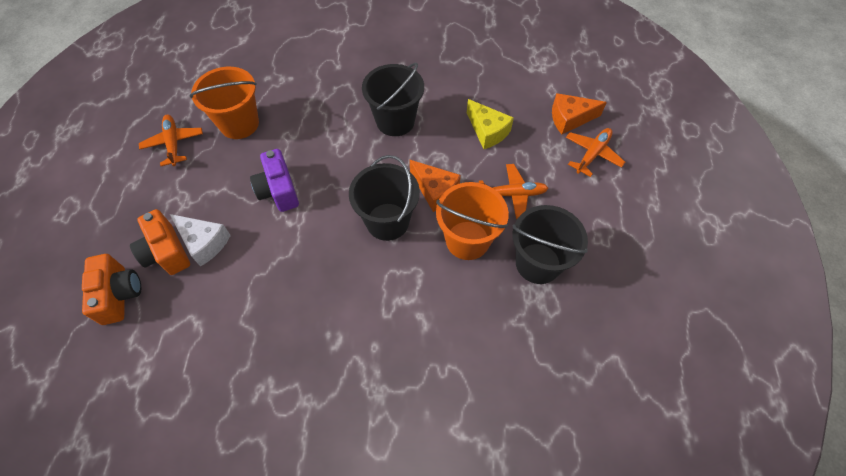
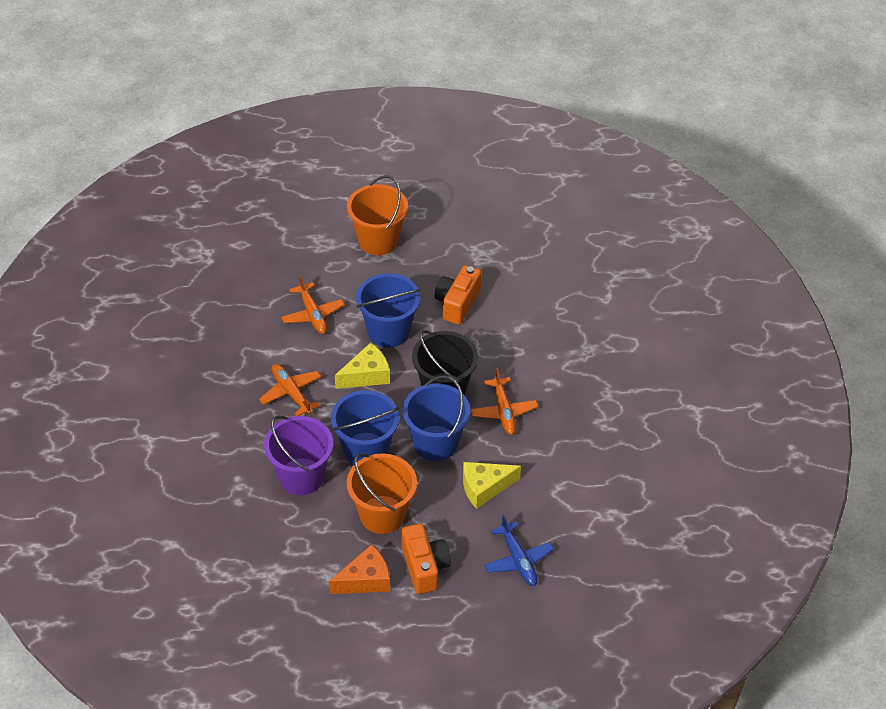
black bucket: 3 -> 1
blue bucket: 0 -> 3
blue plane: 0 -> 1
orange cheese: 2 -> 1
purple bucket: 0 -> 1
purple camera: 1 -> 0
white cheese: 1 -> 0
yellow cheese: 1 -> 2

